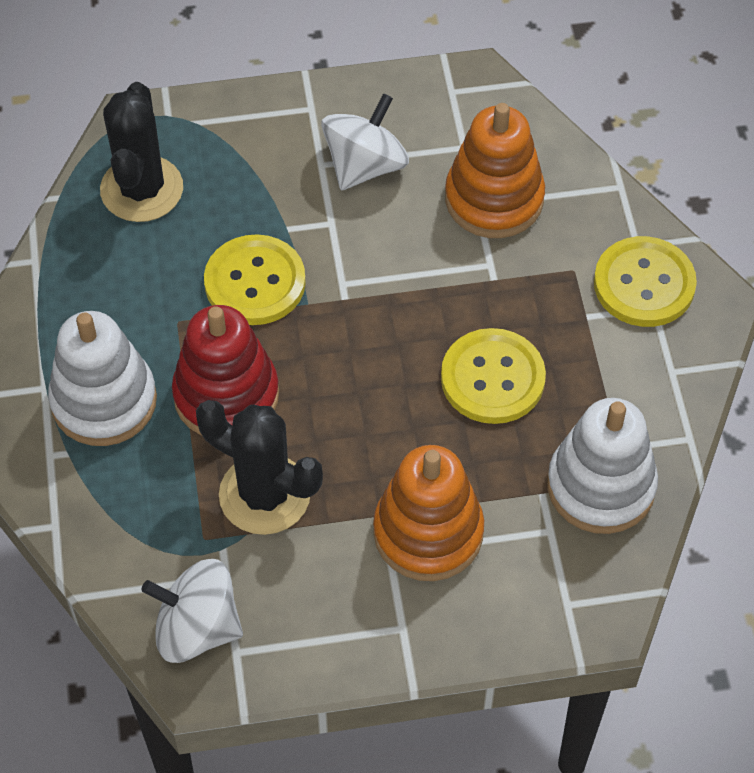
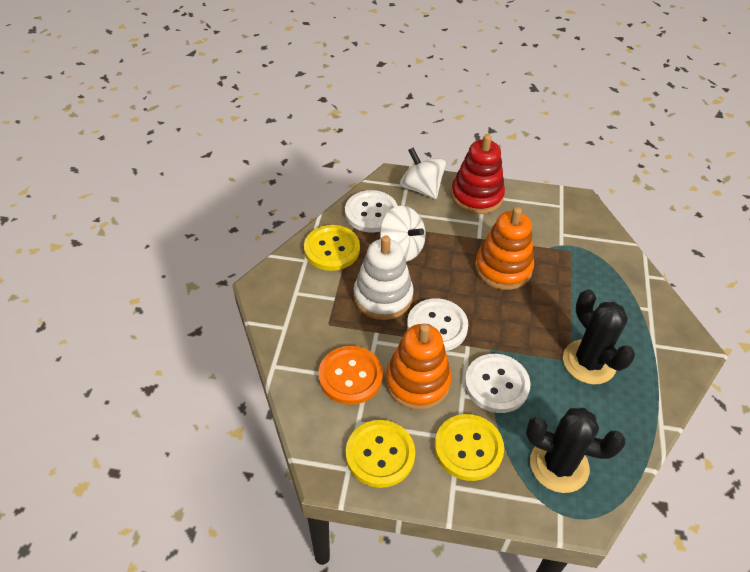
orange button: 0 -> 1
white button: 0 -> 3
white stacking toy: 2 -> 1

